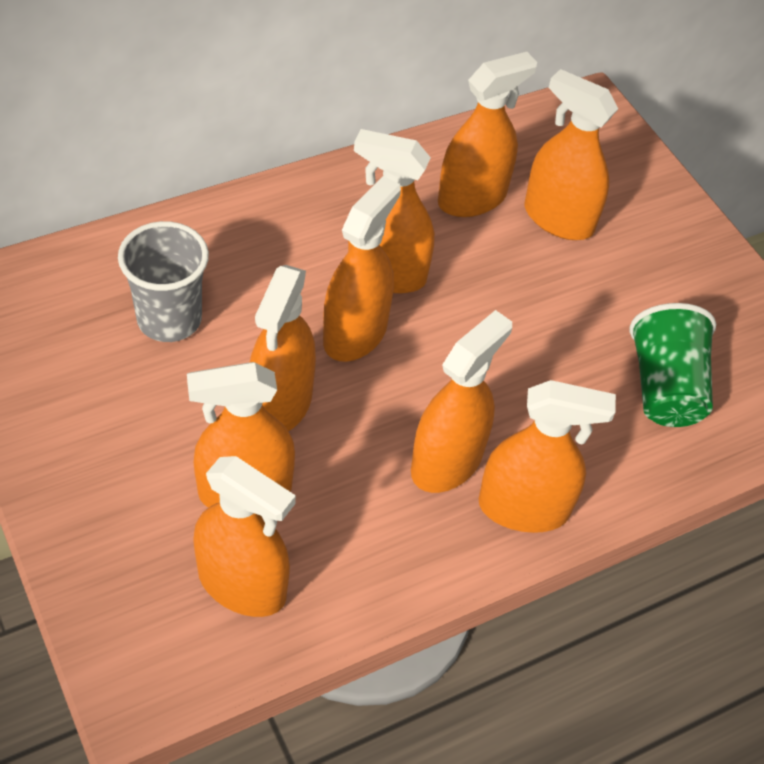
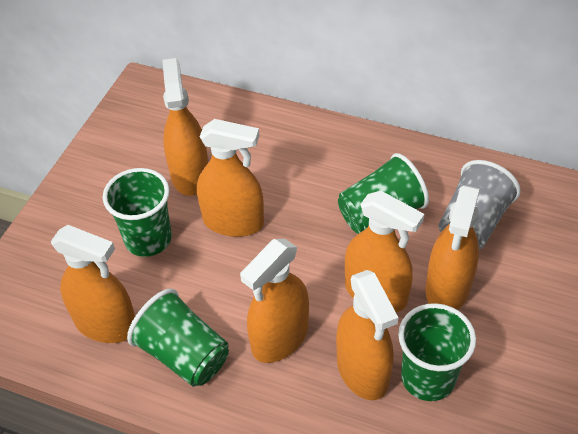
green cup: 1 -> 4
orange spray bottle: 9 -> 7

